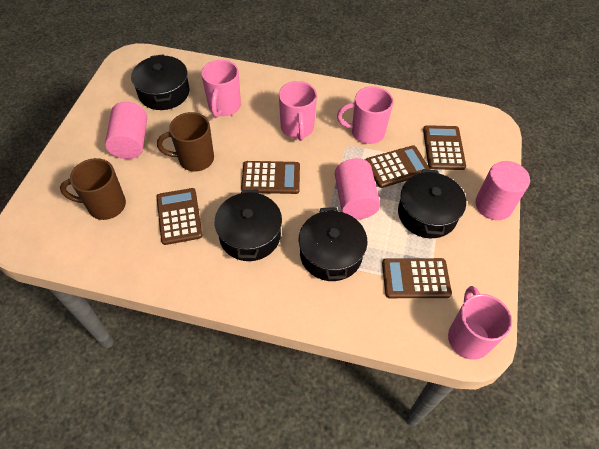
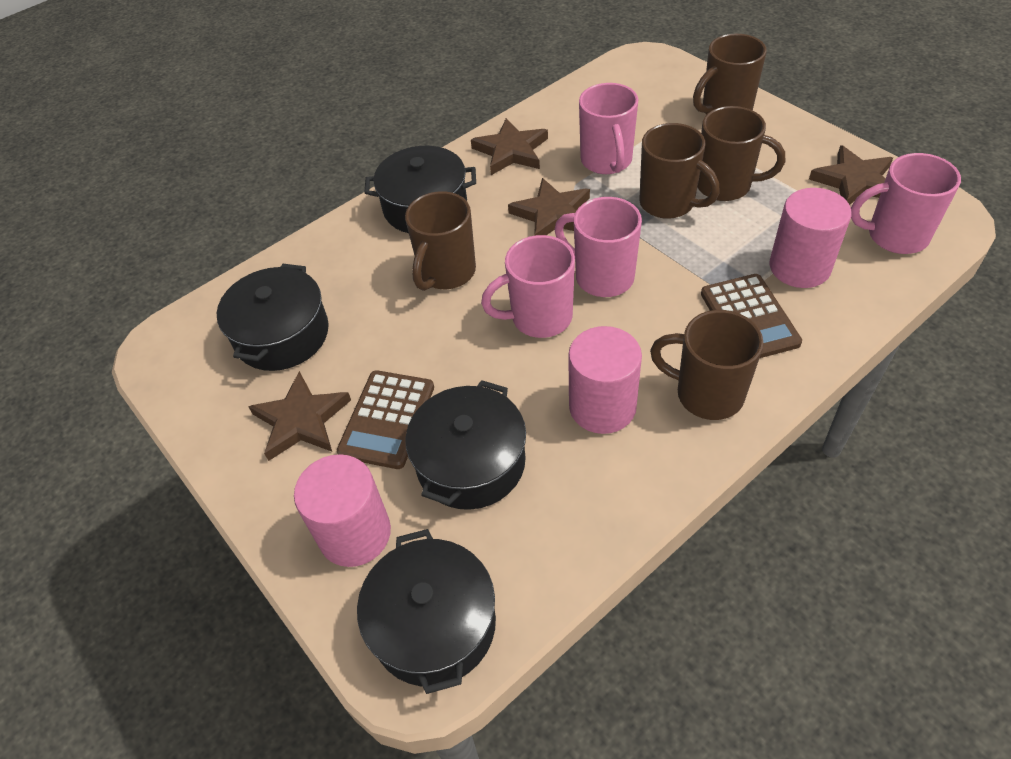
brown calculator: 5 -> 2
brown mug: 2 -> 5
brown star: 0 -> 4

